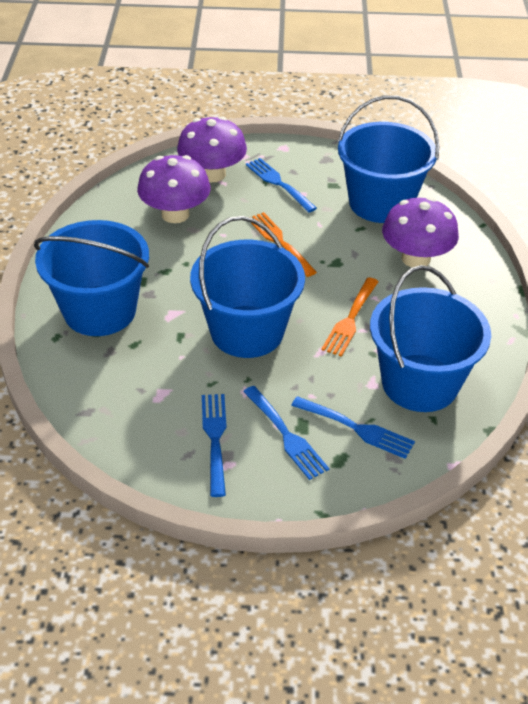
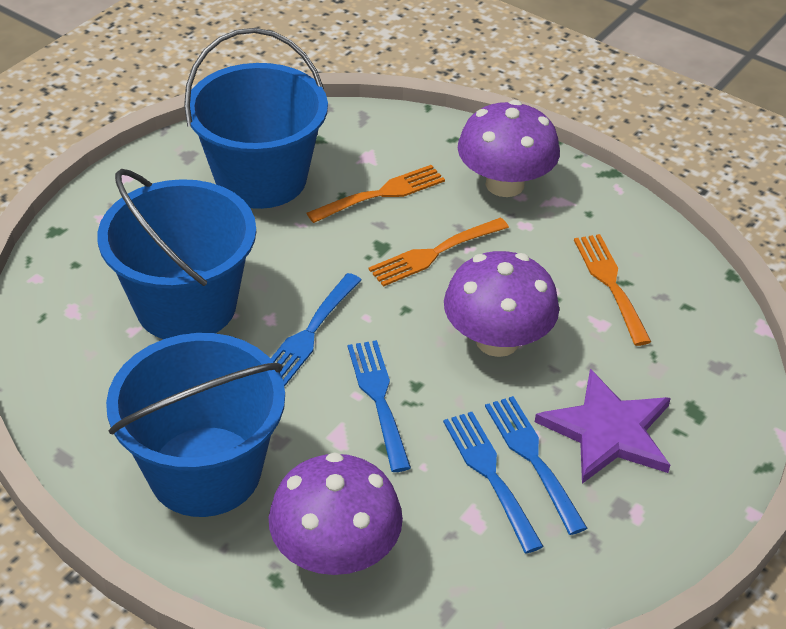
blue bucket: 4 -> 3
orange fork: 2 -> 3
purple star: 0 -> 1

